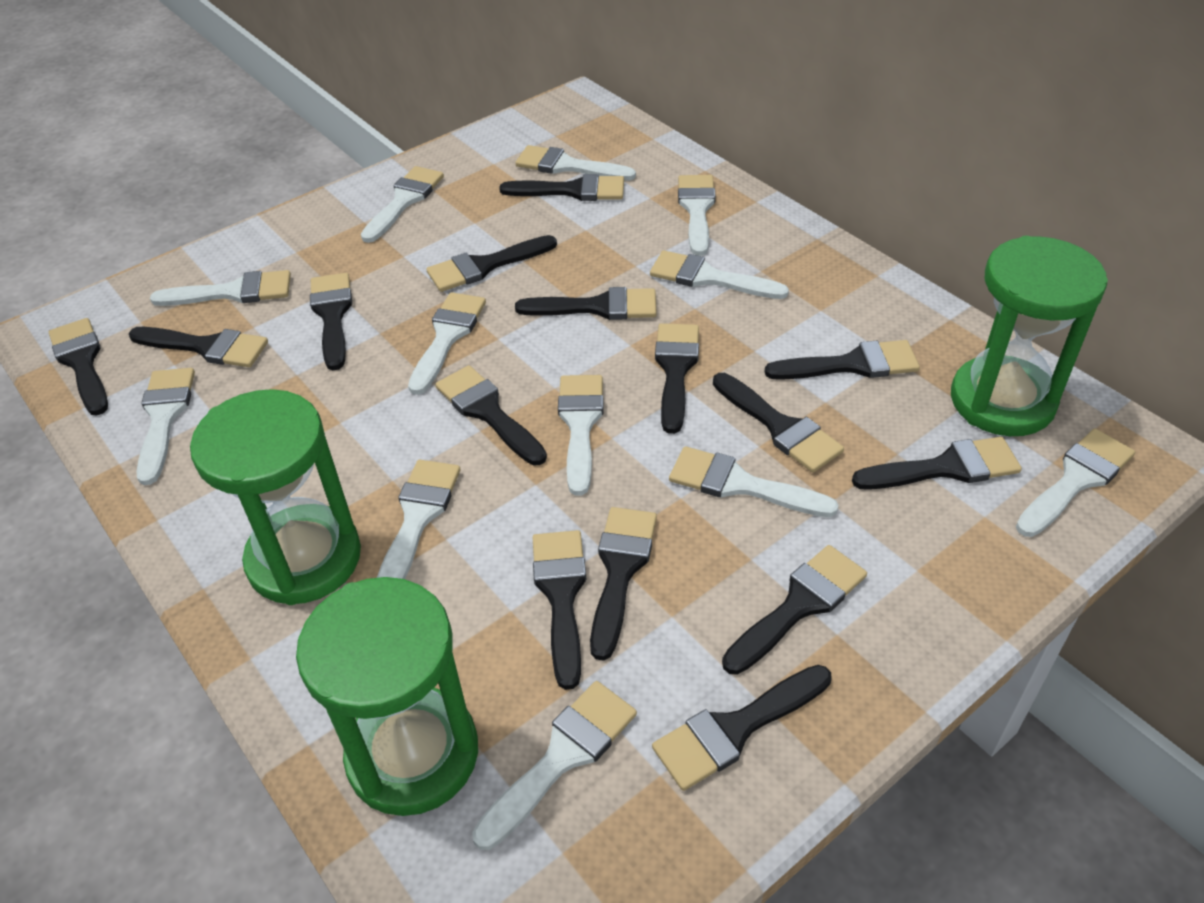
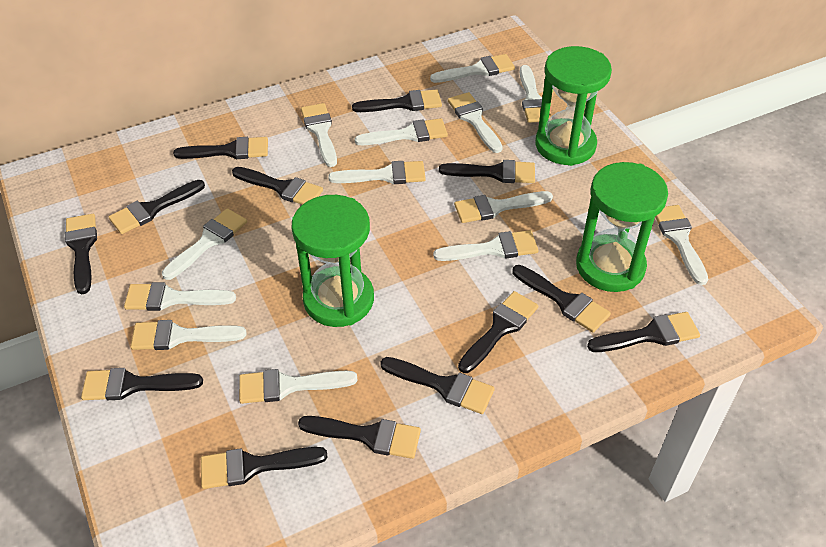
black brush: 15 -> 13
white brush: 12 -> 13

